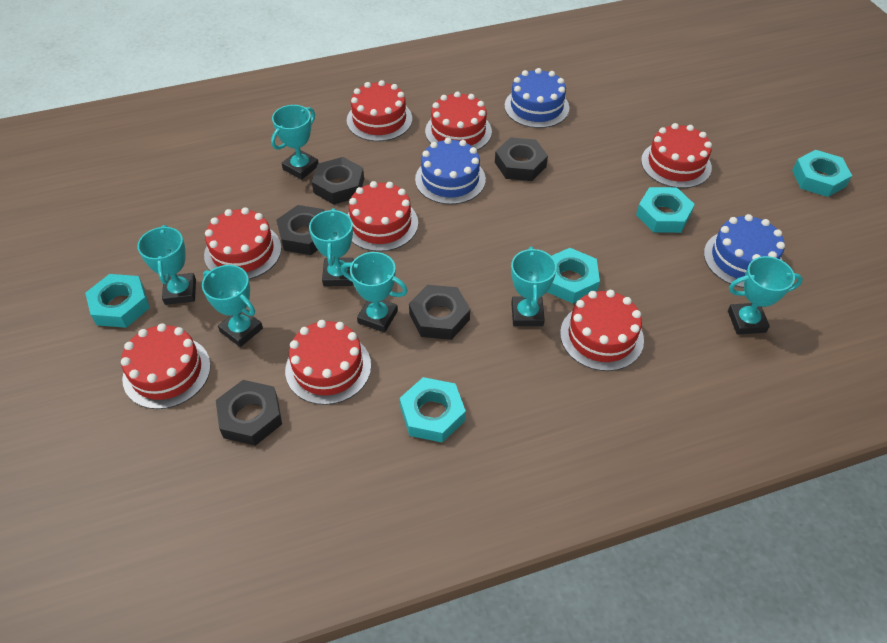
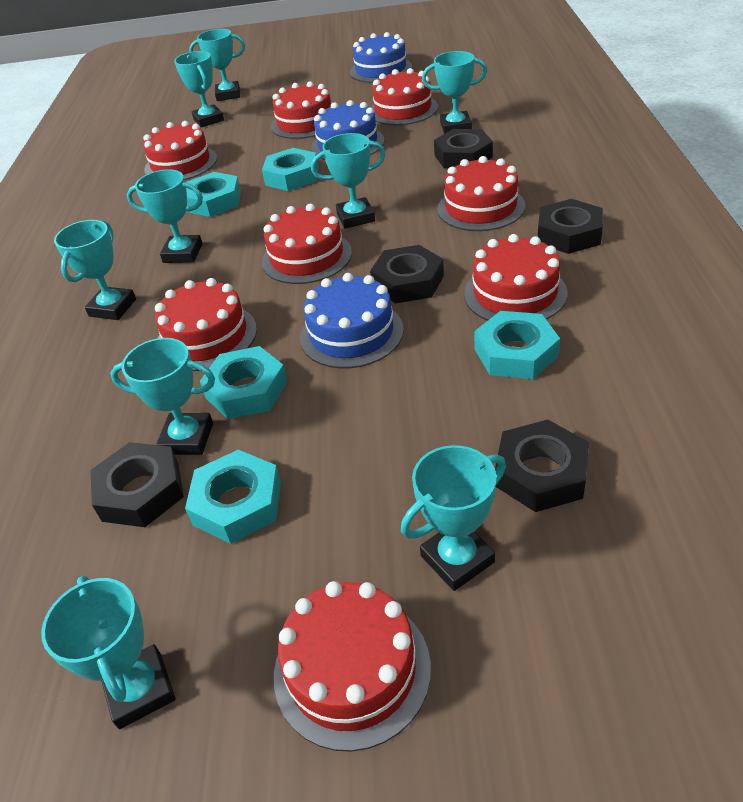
turquoise trophy: 7 -> 9

